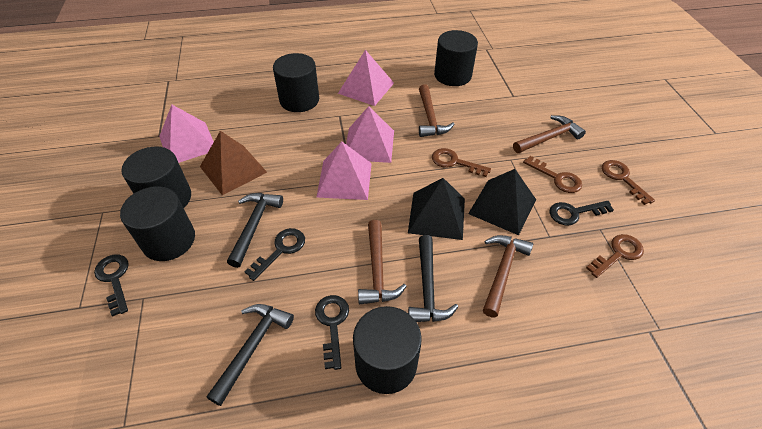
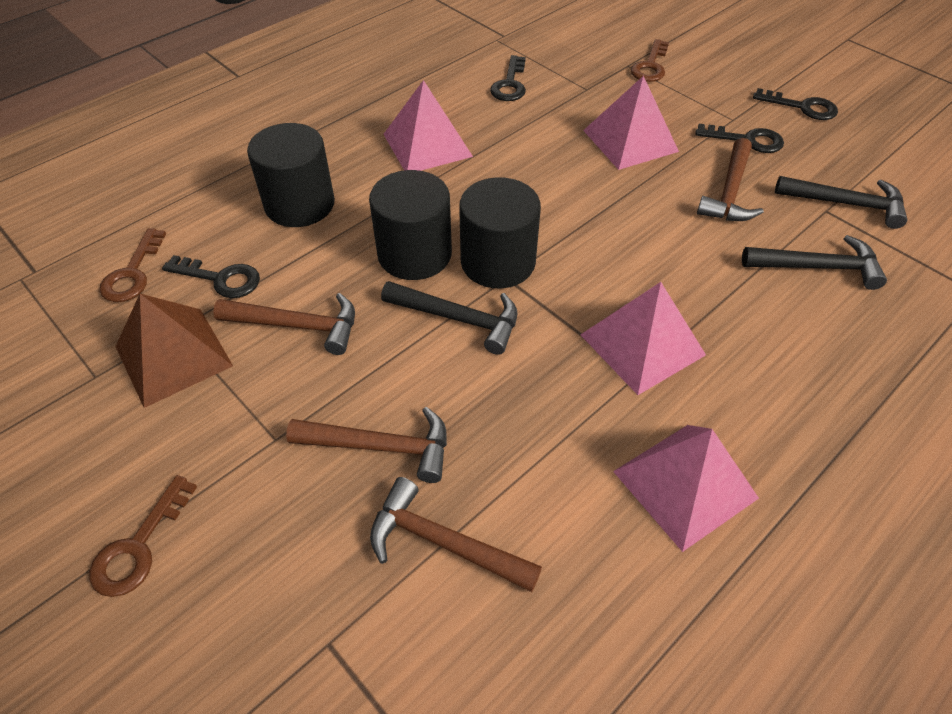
black cylinder: 5 -> 3
black pyramid: 2 -> 0
brown key: 4 -> 3

